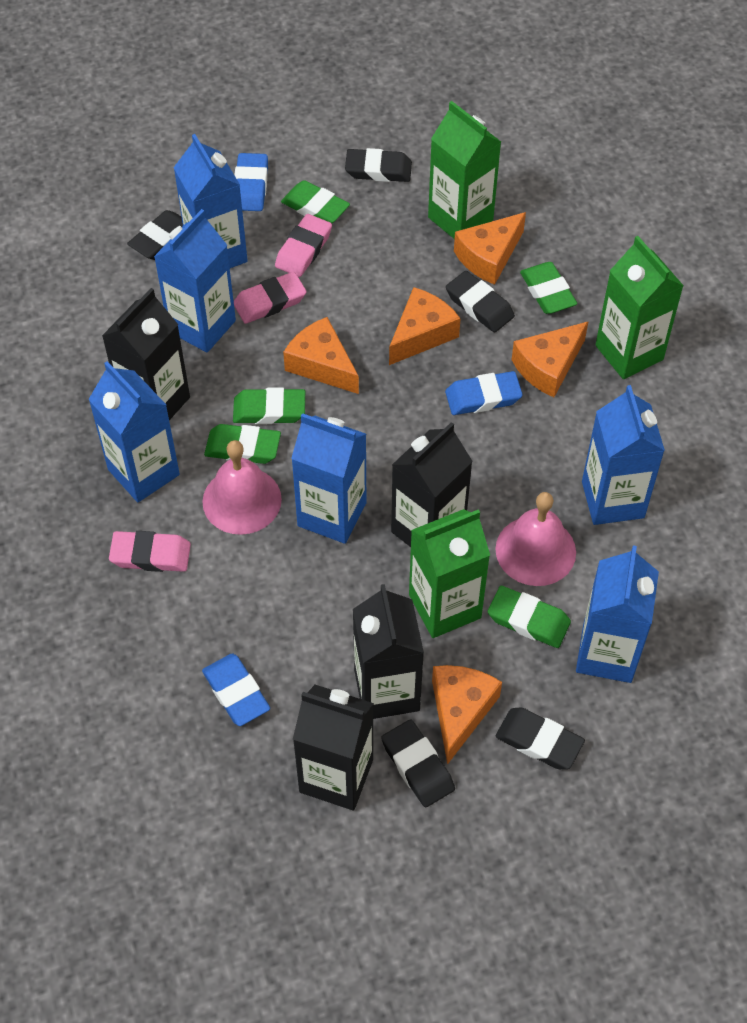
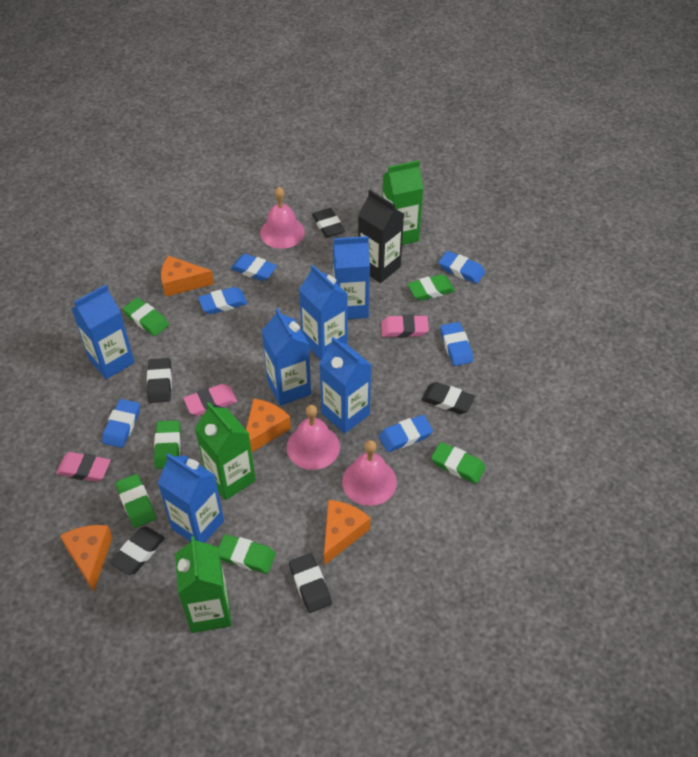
black carton: 4 -> 1
blue eraser: 3 -> 6
green eraser: 5 -> 6
orange cheese: 5 -> 4
pink bell: 2 -> 3

